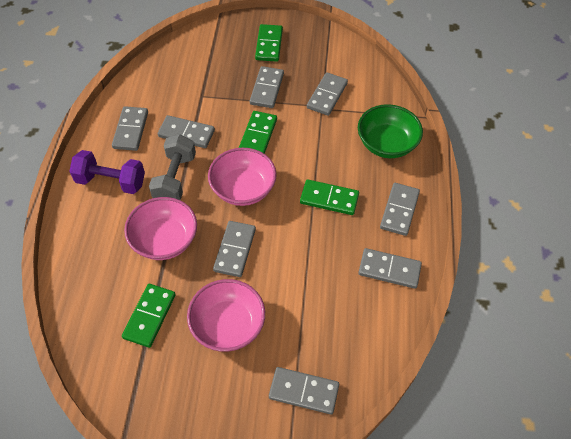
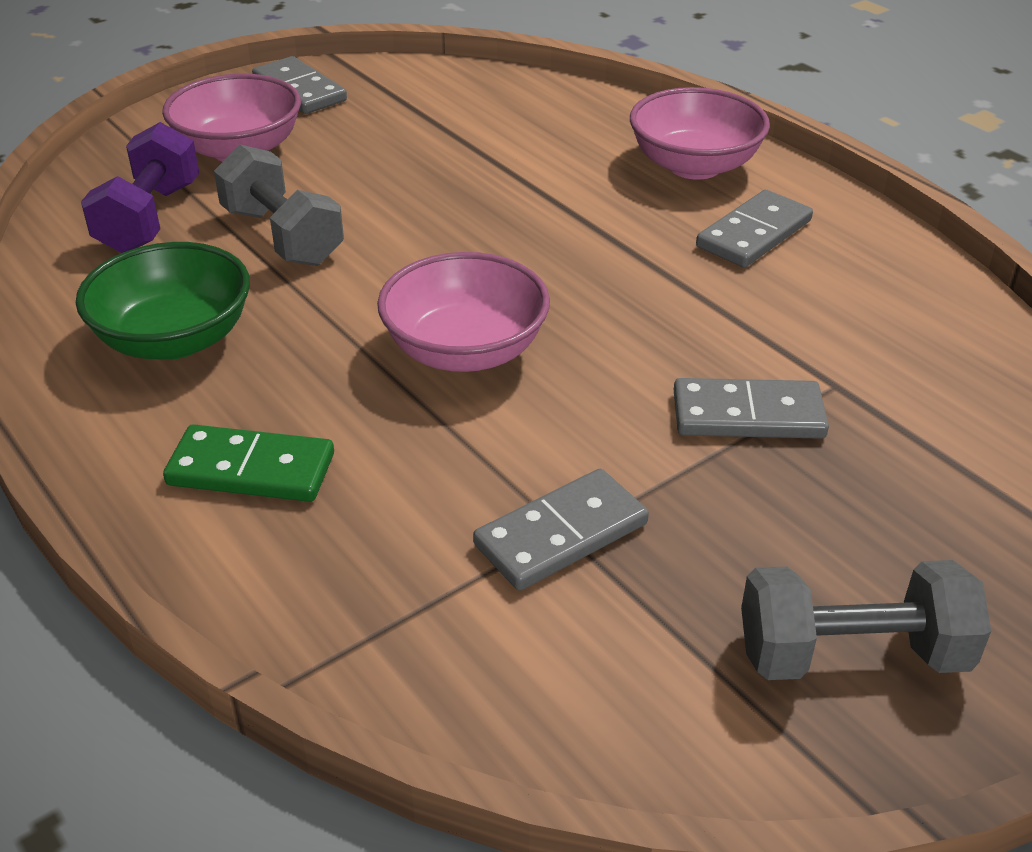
green domino: 4 -> 1
grey domino: 8 -> 4
grey dumbbell: 1 -> 2

